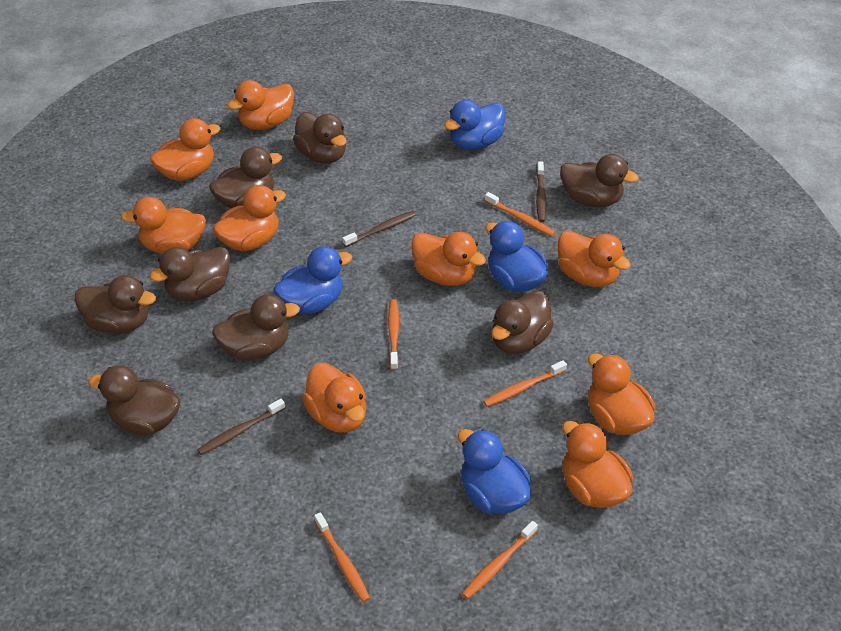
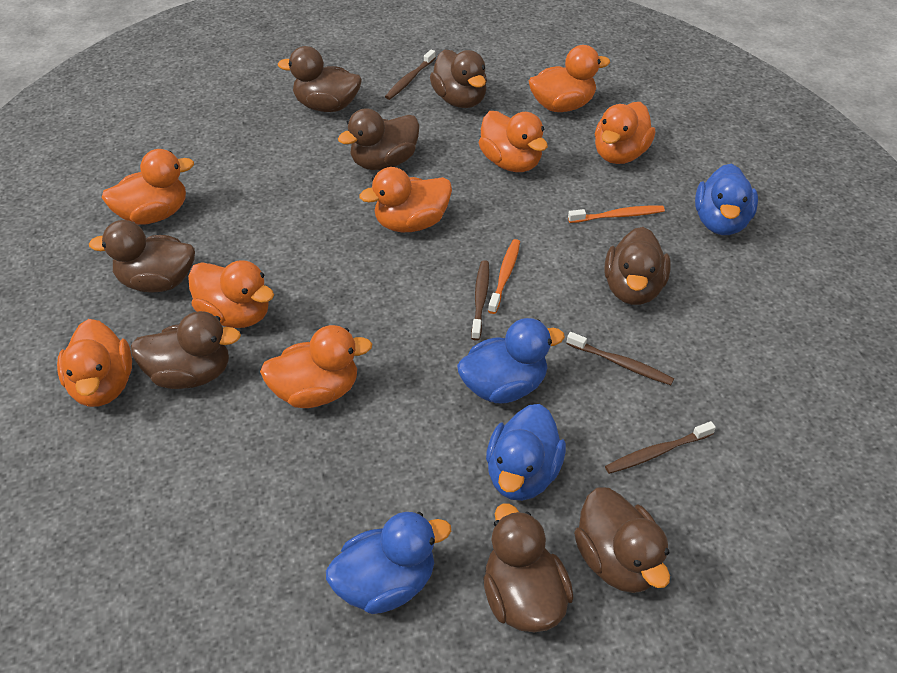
brown toothbrush: 3 -> 4
orange duck: 9 -> 8
orange toothbrush: 5 -> 2

